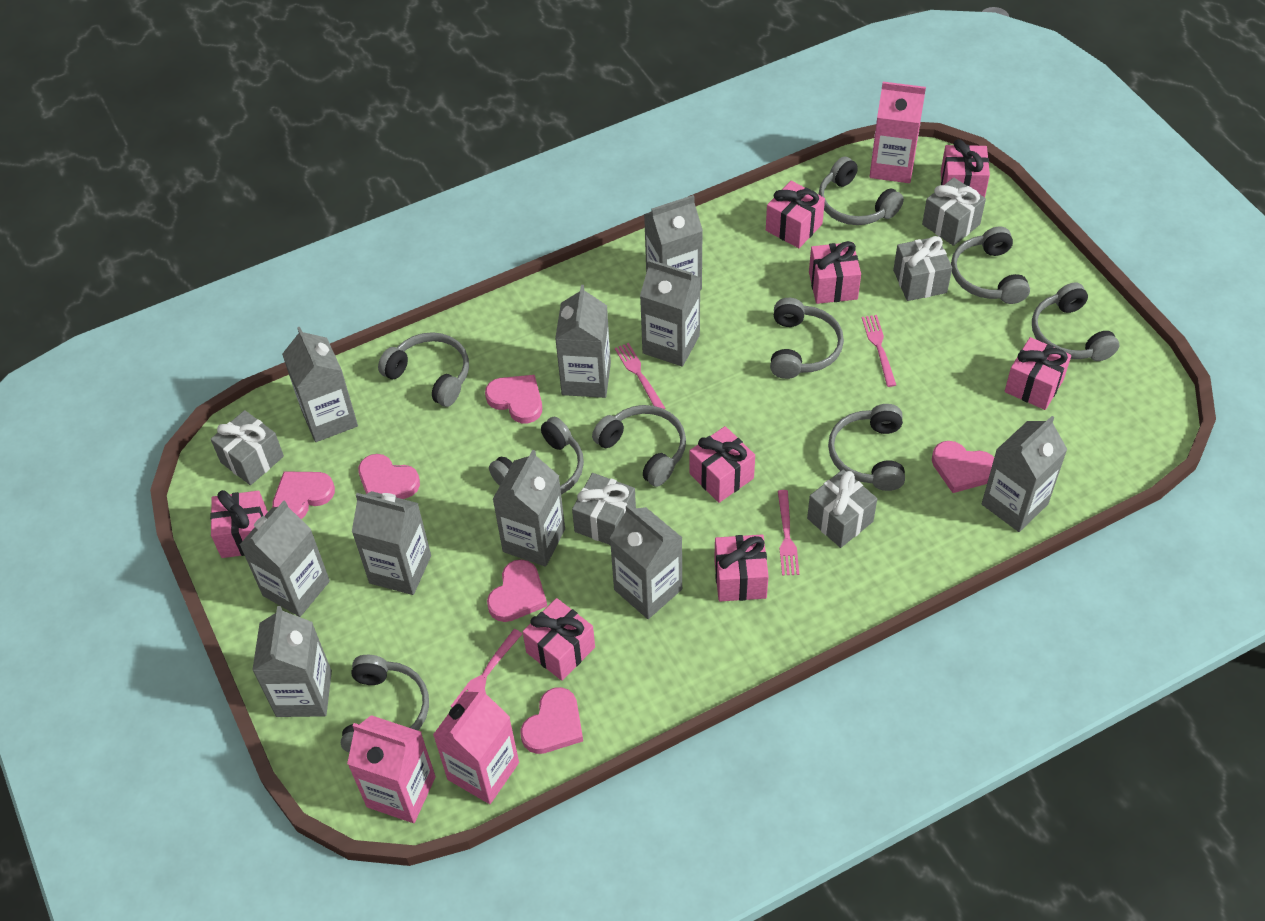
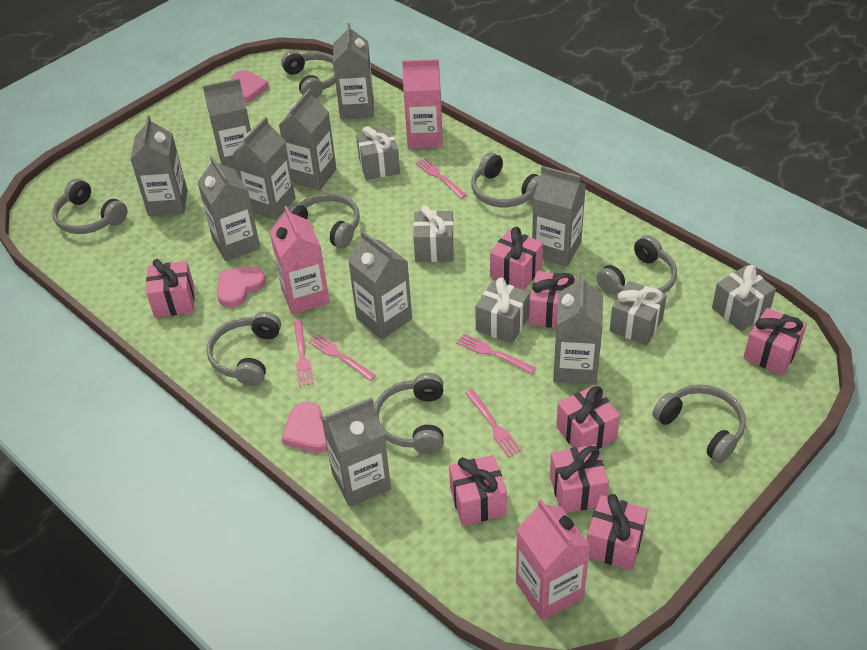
grey headphones: 9 -> 8
pink fork: 4 -> 5
pink heart: 6 -> 3

